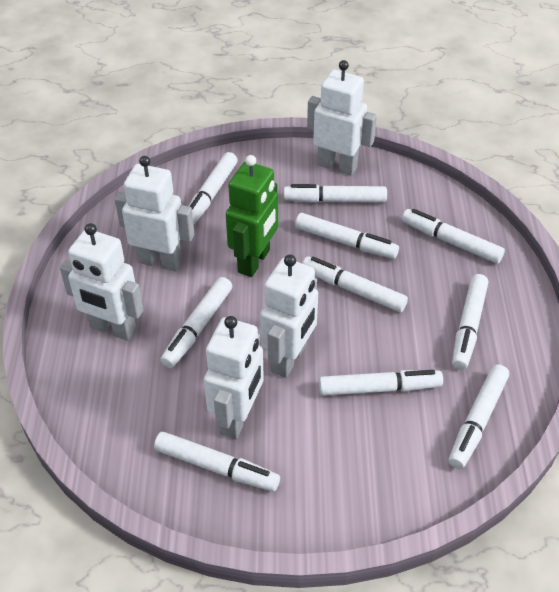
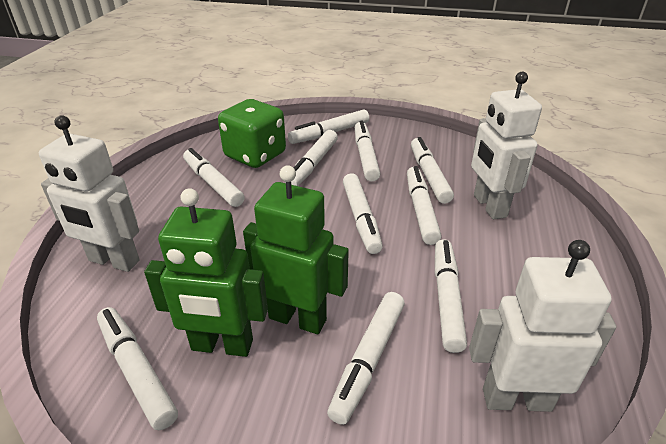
green dice: 0 -> 1
green robot: 1 -> 2
white robot: 5 -> 3

